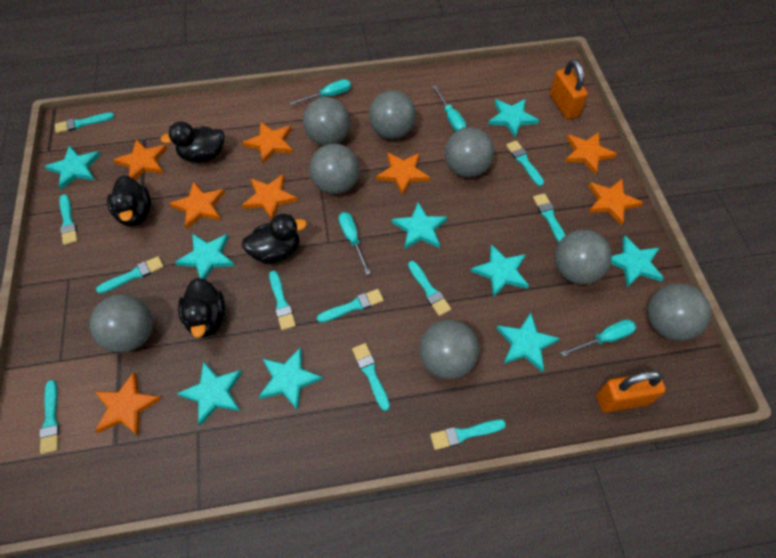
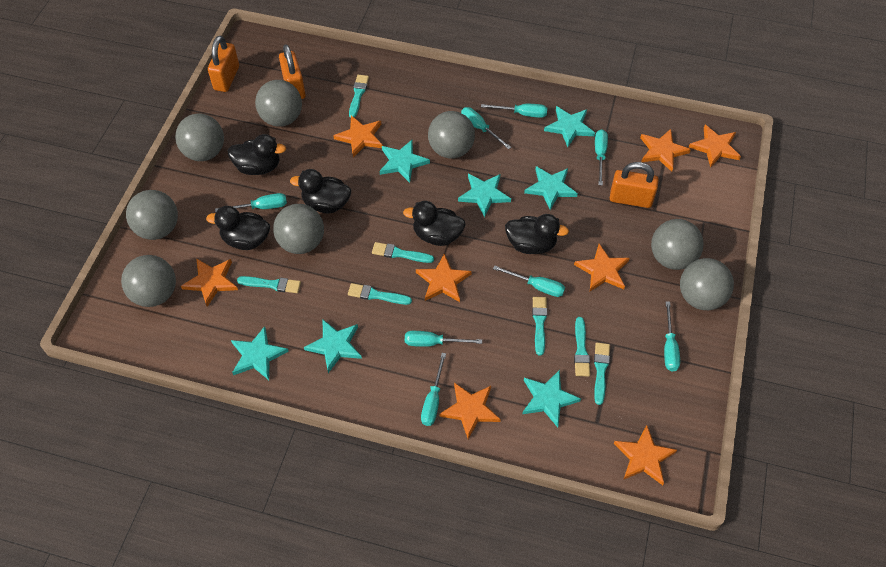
black duck: 4 -> 5
orange padlock: 2 -> 3
turquoise brush: 11 -> 7
turquoise screwdriver: 4 -> 8
turquoise star: 9 -> 7

